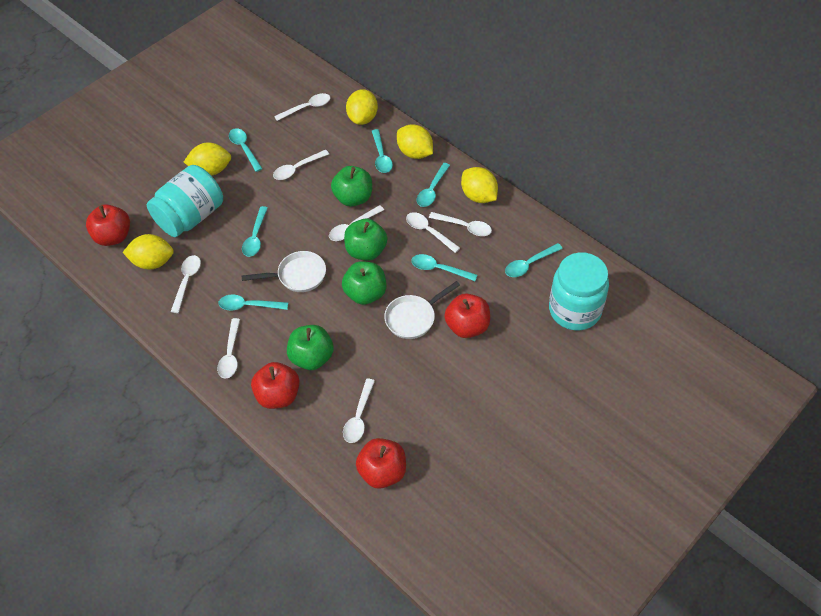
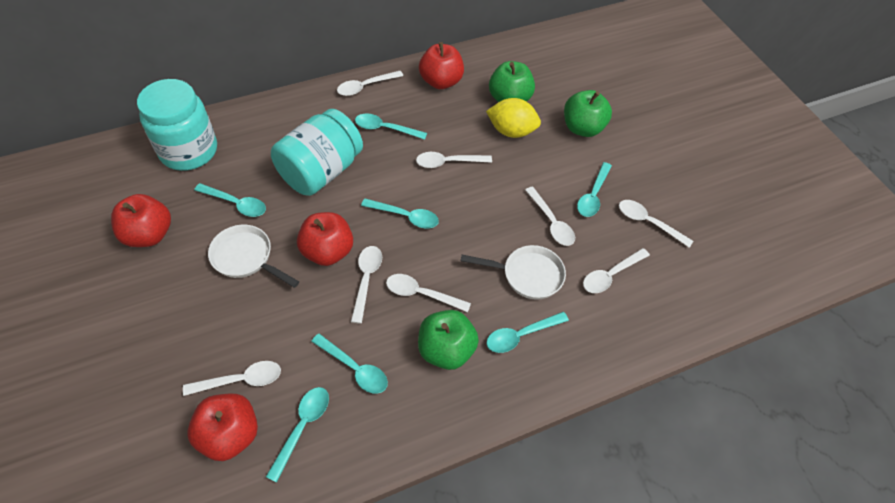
green apple: 4 -> 3
yellow lemon: 5 -> 1

